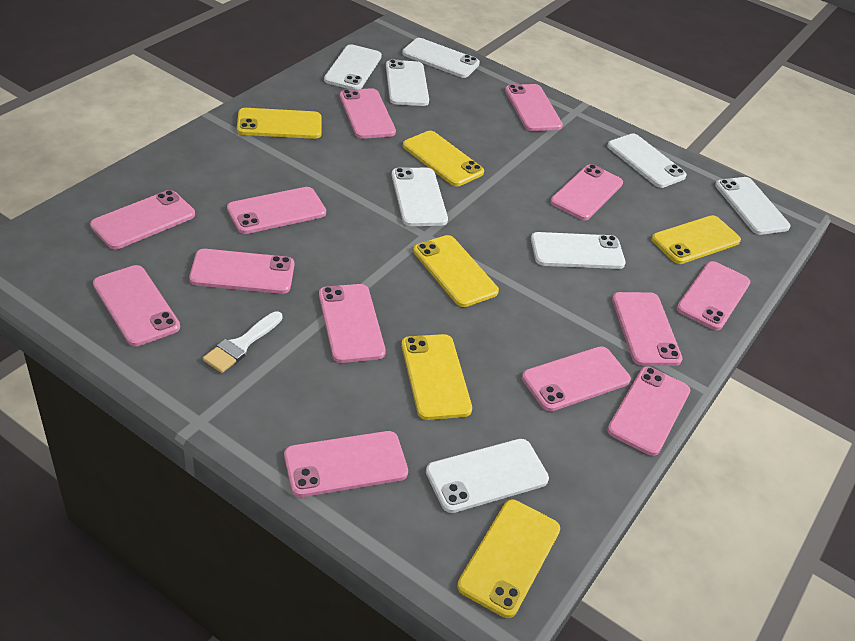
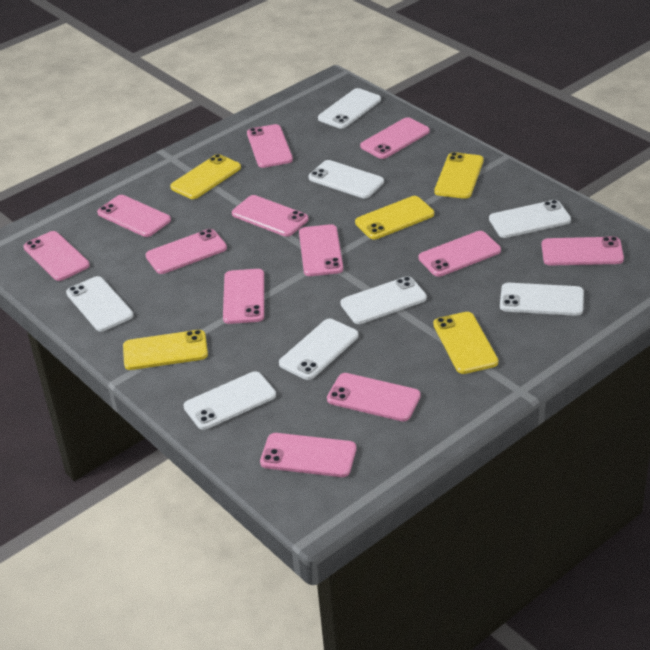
pink phone: 13 -> 12
white brush: 1 -> 0
yellow phone: 6 -> 5

